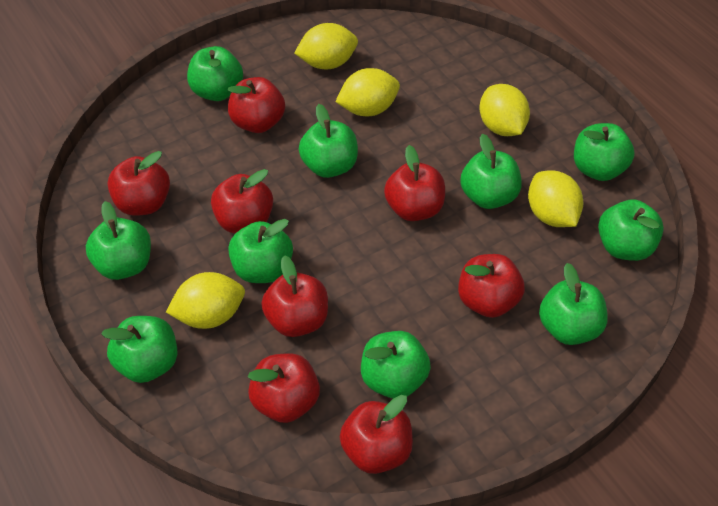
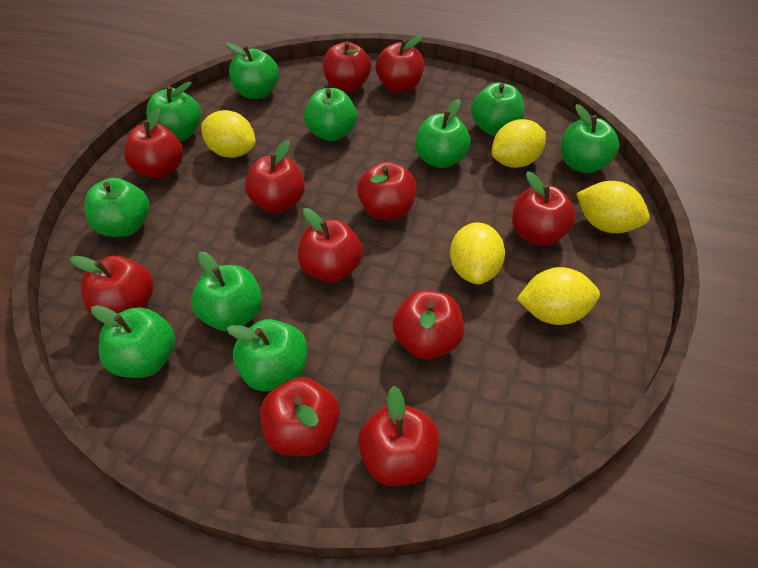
red apple: 8 -> 11

